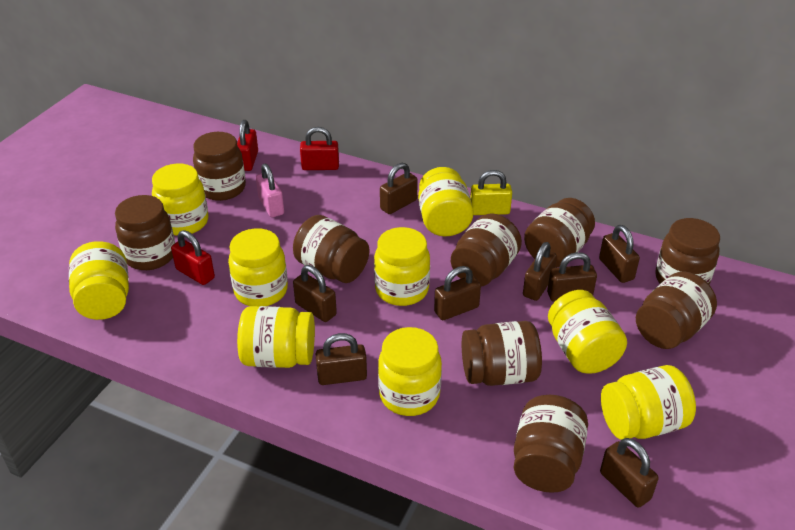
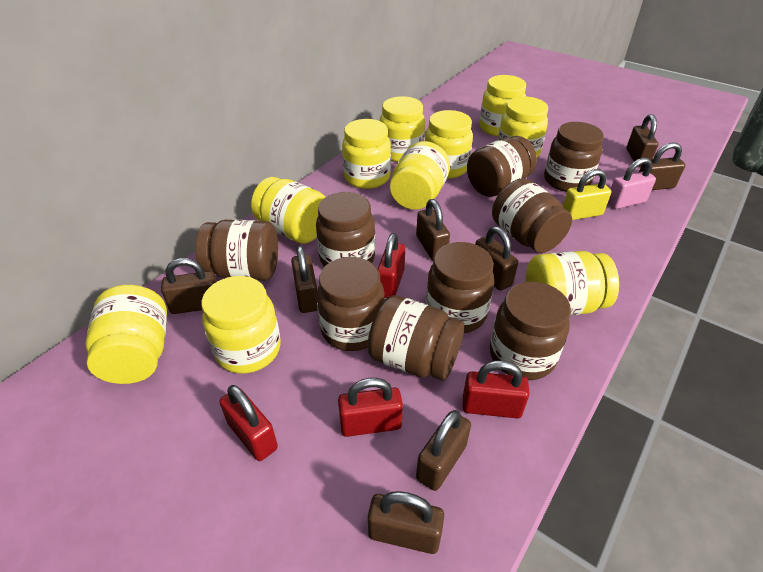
red padlock: 3 -> 4
yellow jar: 9 -> 10

